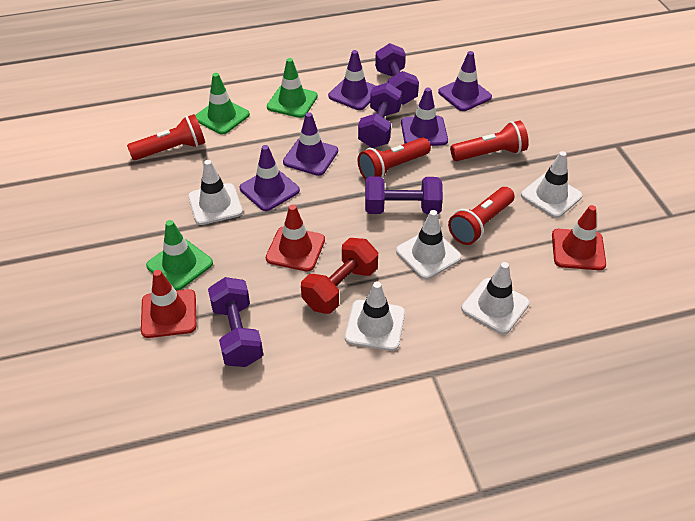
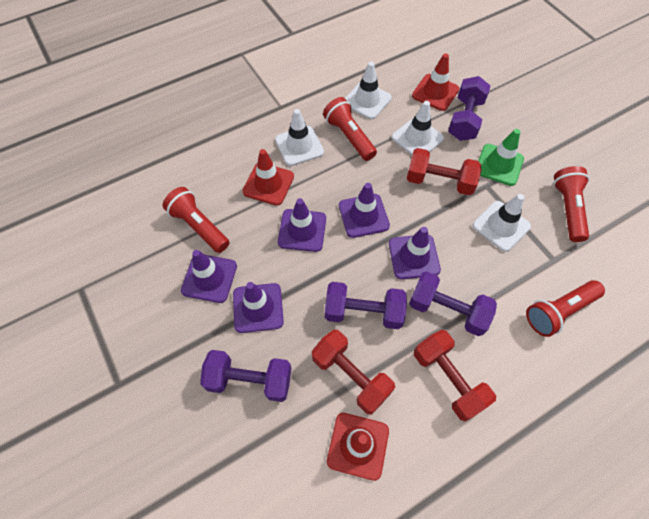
green traffic cone: 3 -> 1
red dumbbell: 1 -> 3
white traffic cone: 5 -> 4

